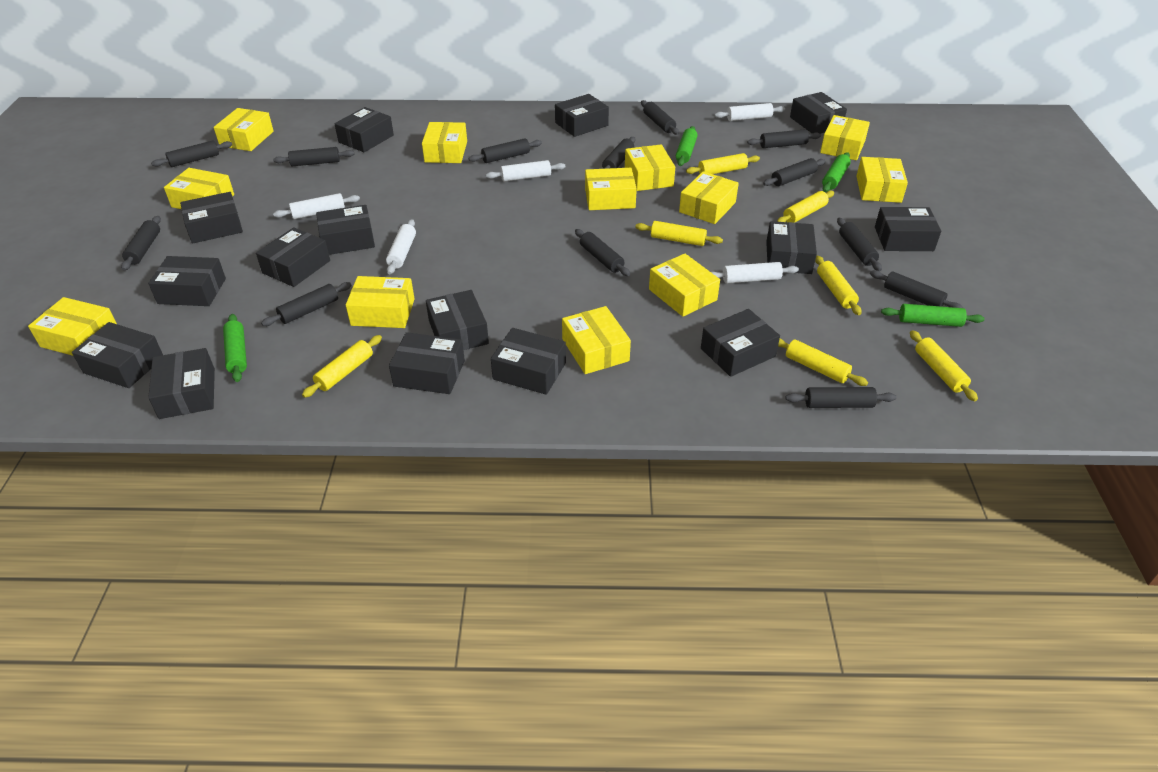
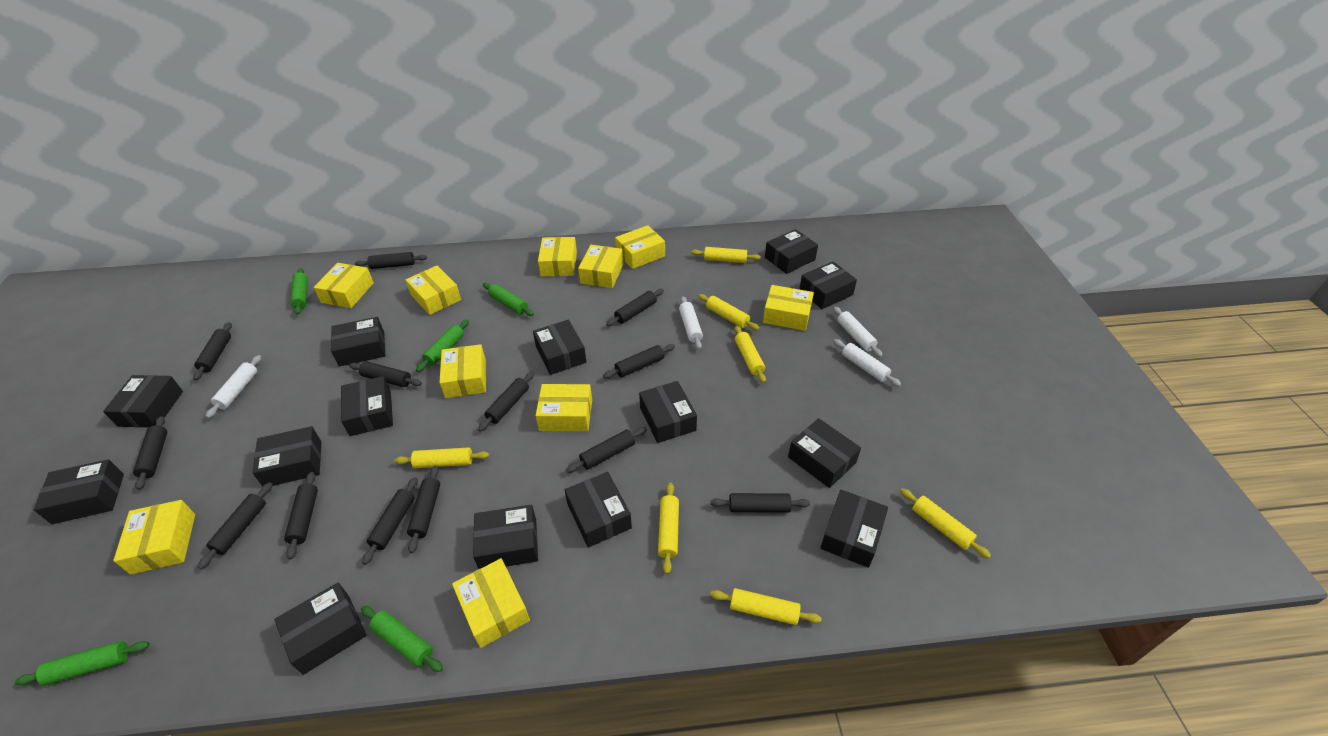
black box: 15 -> 14
green rolling pin: 4 -> 5
white rolling pin: 5 -> 4
yellow box: 12 -> 10

